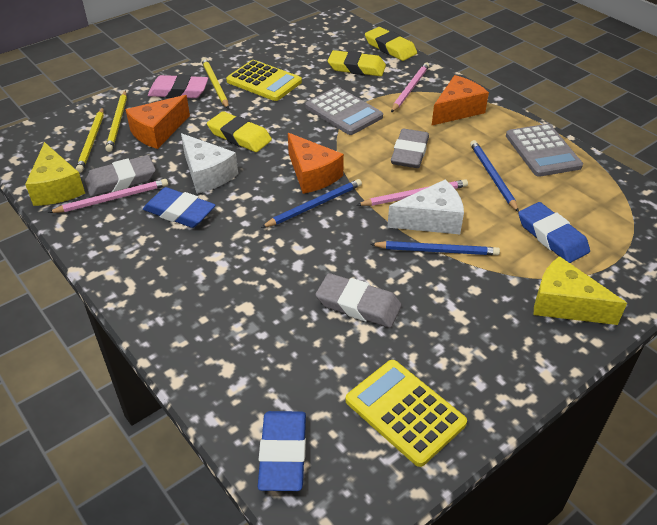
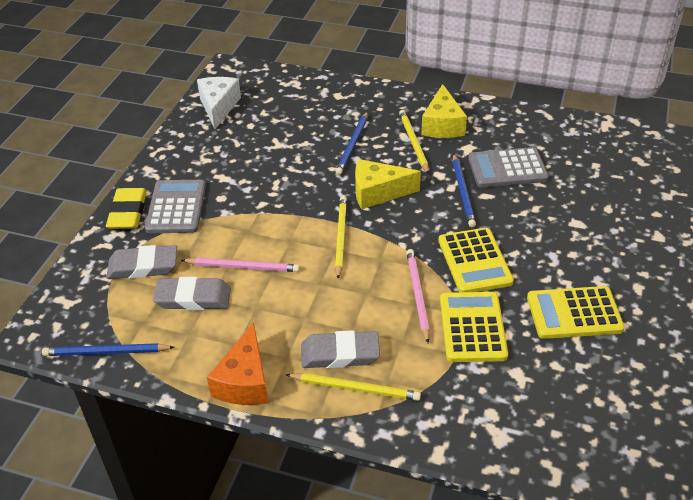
blue eraser: 3 -> 0
orange cheese: 3 -> 1
pink eraser: 1 -> 0
pink pencil: 3 -> 2
white cheese: 2 -> 1
yellow calculator: 2 -> 3
yellow eraser: 3 -> 1

